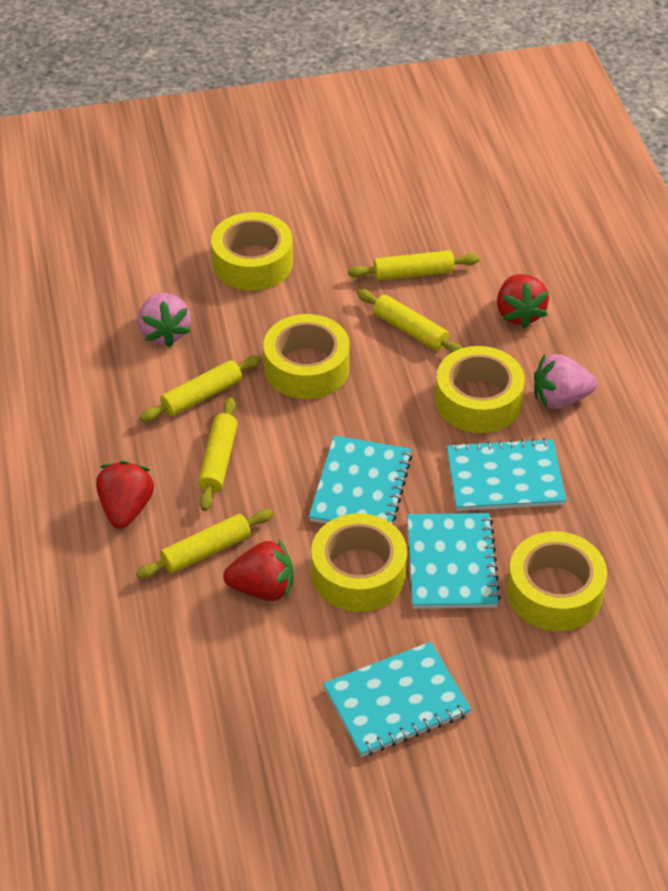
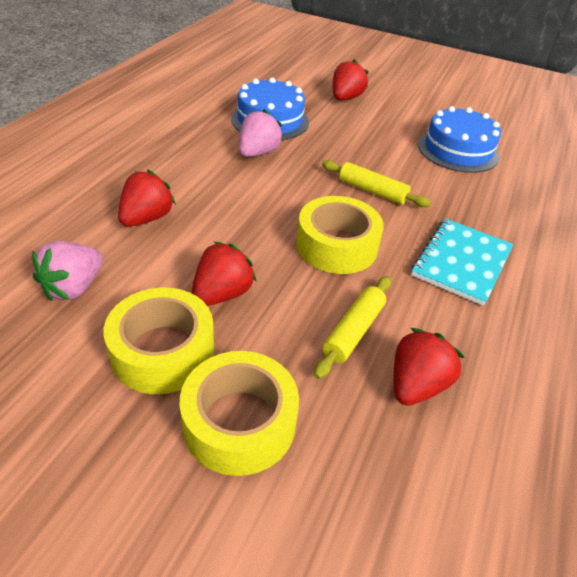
blue cake: 0 -> 2
red strawberry: 3 -> 4
turquoise notebook: 4 -> 1
yellow rolling pin: 5 -> 2
yellow tape: 5 -> 3

